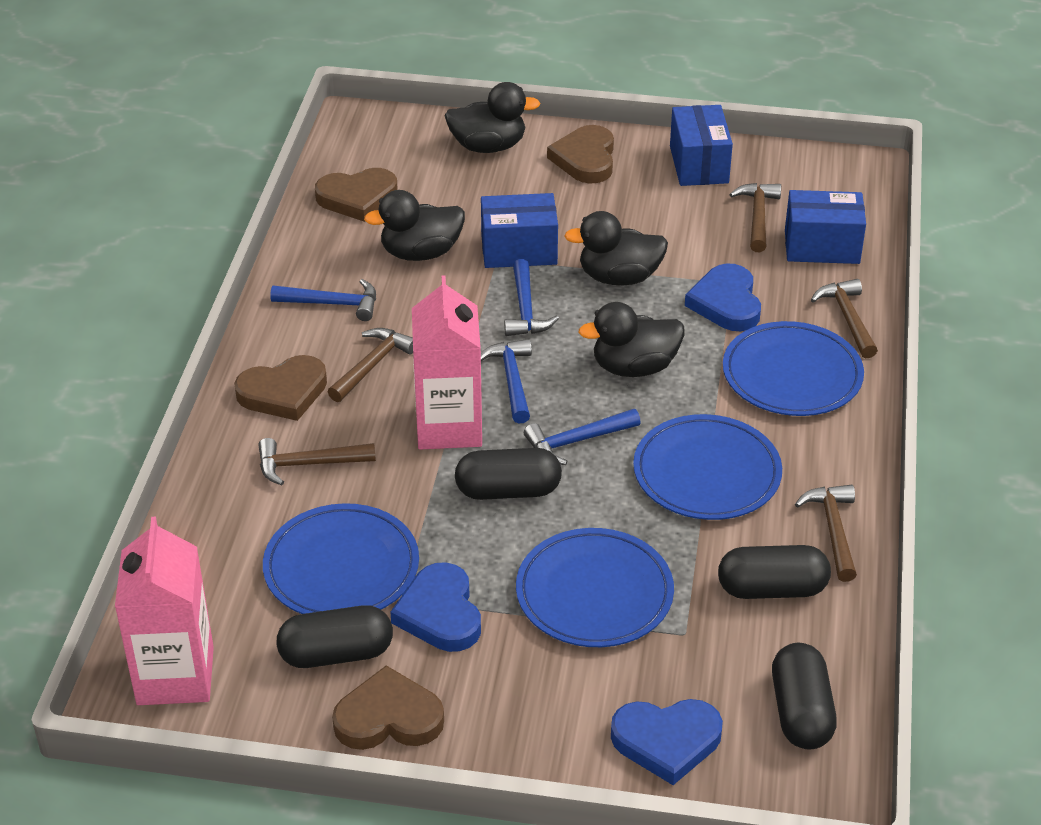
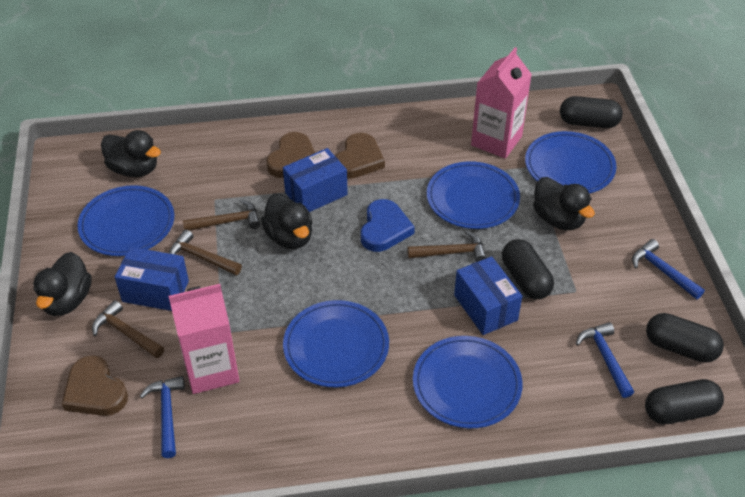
blue hammer: 4 -> 3
blue heart: 3 -> 1
blue plate: 4 -> 5
brown hammer: 5 -> 4
brown heart: 4 -> 3

